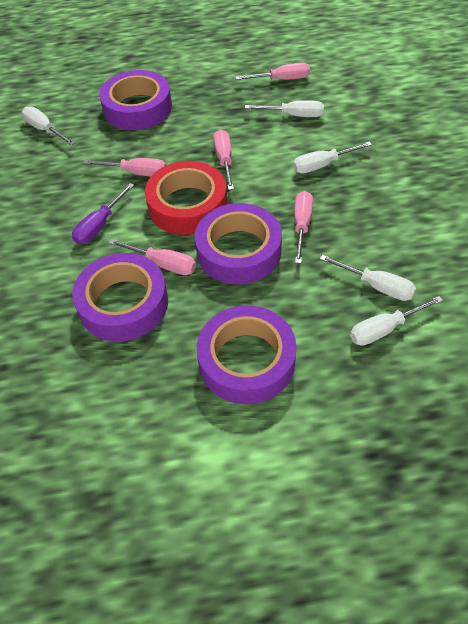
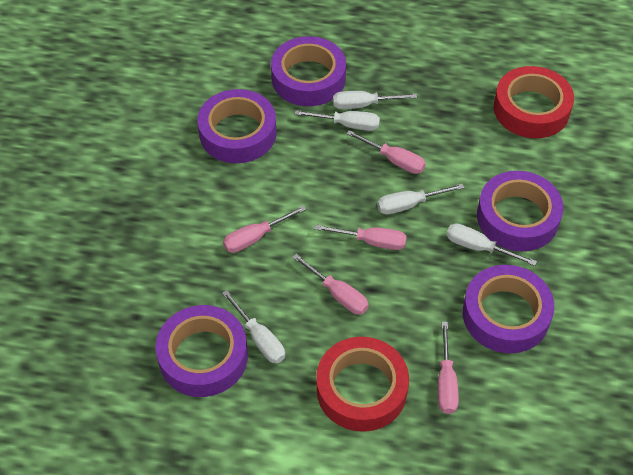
purple screwdriver: 1 -> 0
purple tape: 4 -> 5
red tape: 1 -> 2

